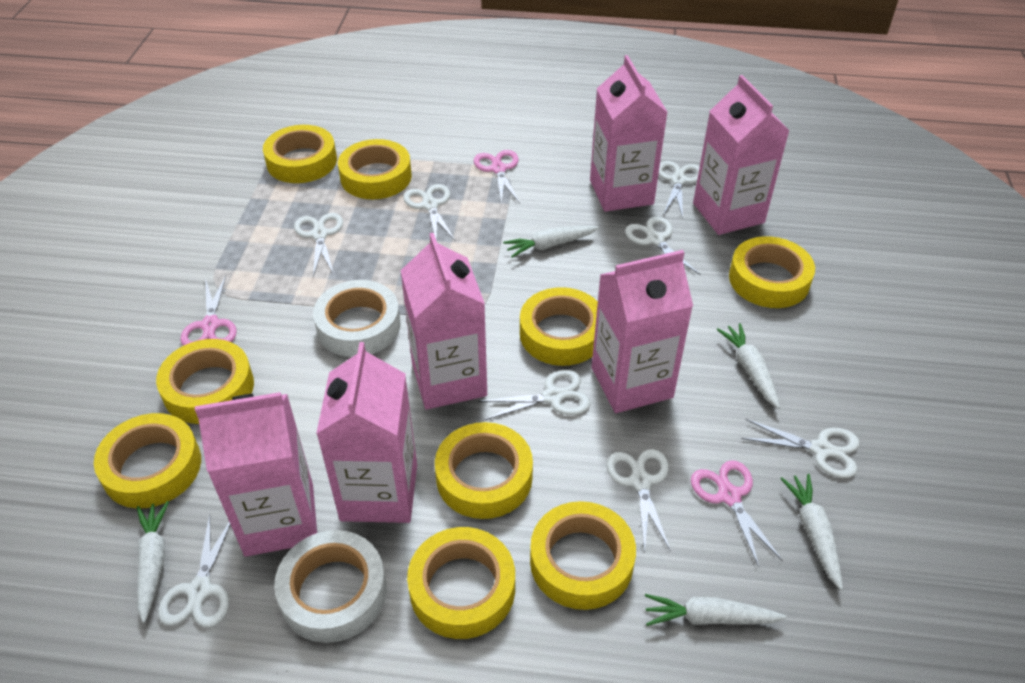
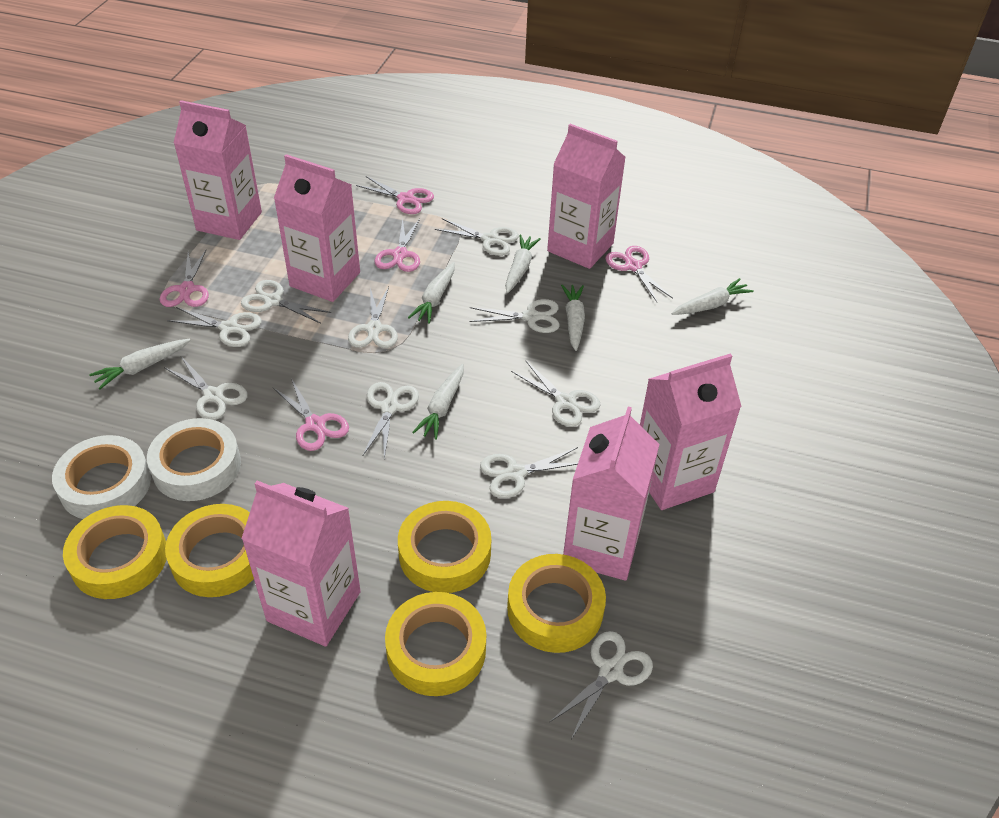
pink scissors: 3 -> 5
white carrot: 5 -> 6
white scissors: 8 -> 10
yellow tape: 9 -> 5

